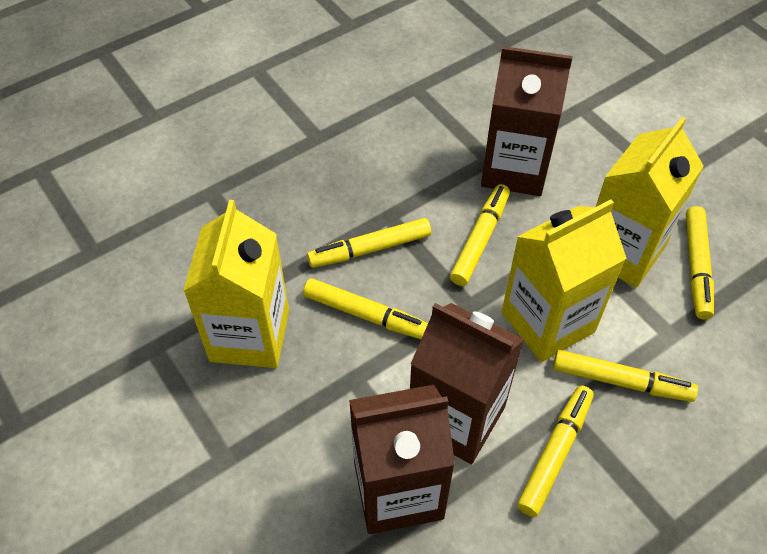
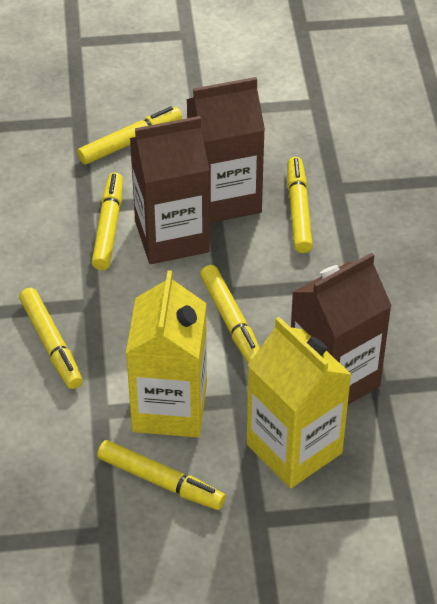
yellow carton: 3 -> 2

